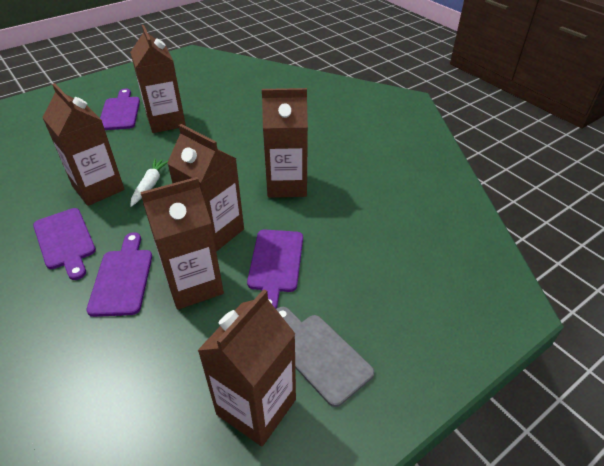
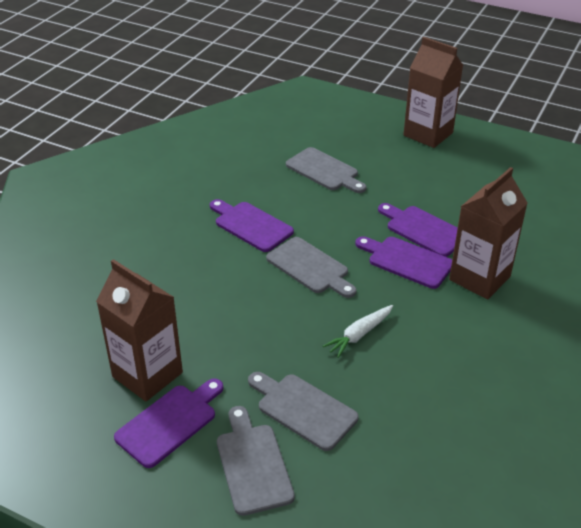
brown carton: 6 -> 3
grey cutting board: 1 -> 4

